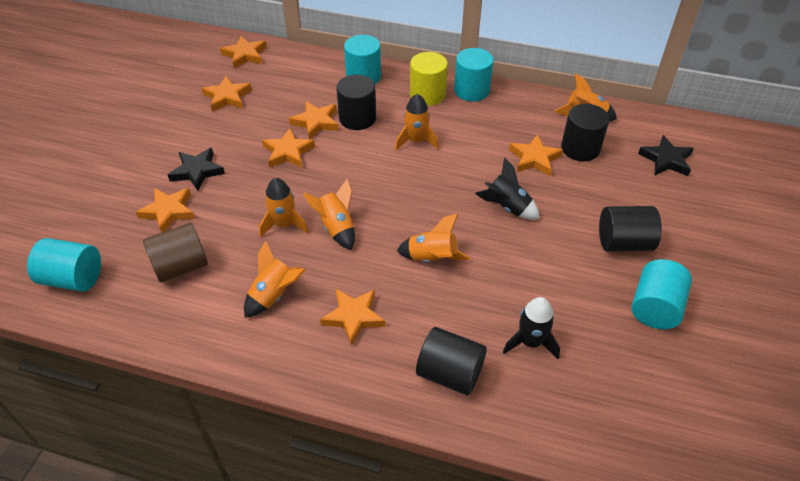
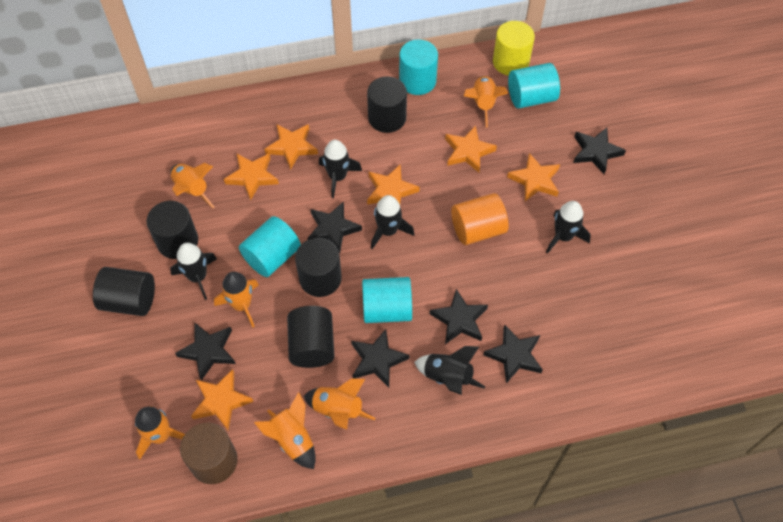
black cylinder: 4 -> 5
black rocket: 2 -> 5
black star: 2 -> 6
orange cylinder: 0 -> 1
orange star: 7 -> 6

